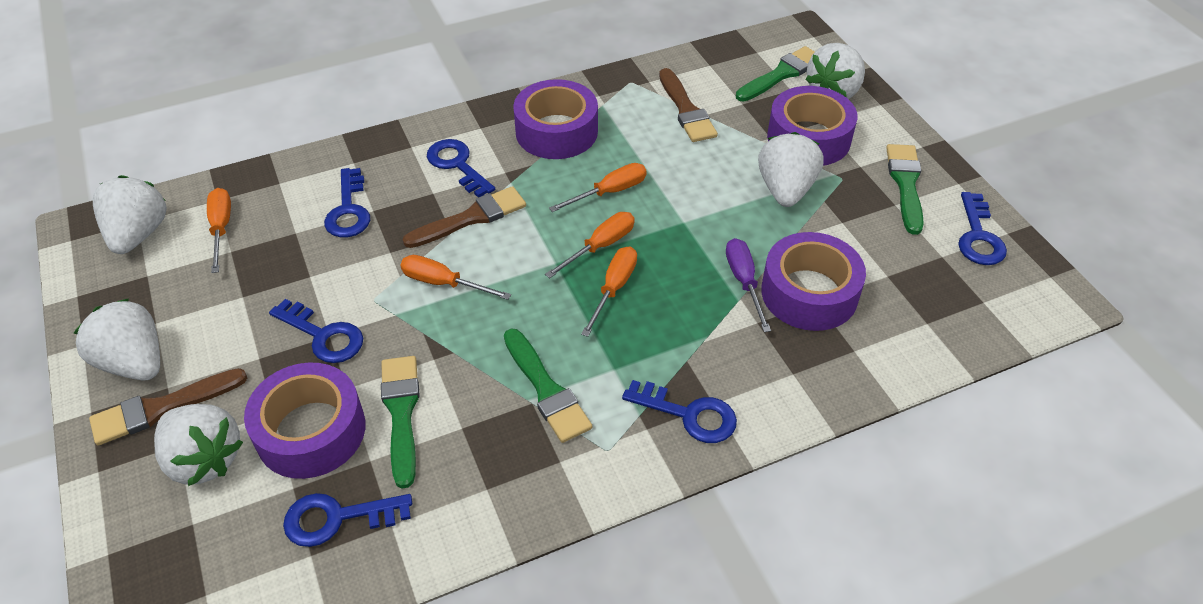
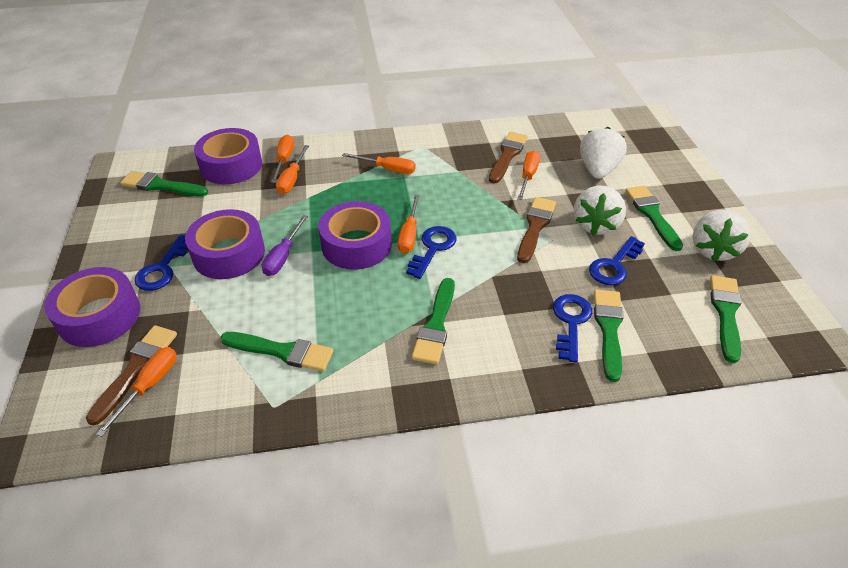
blue key: 6 -> 4
green brush: 4 -> 6
orange screwdriver: 5 -> 6
white strawberry: 5 -> 3

